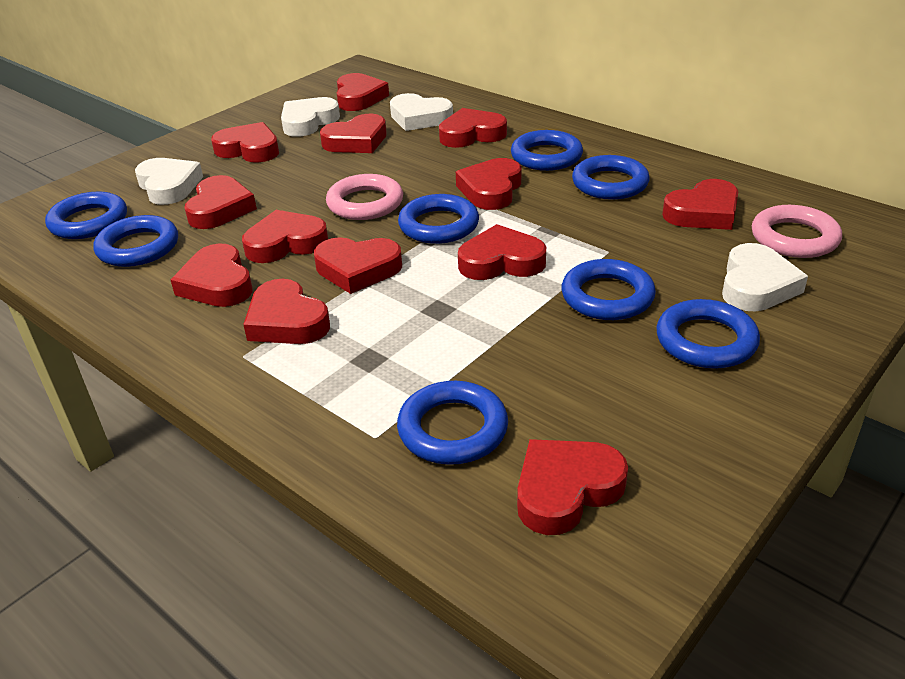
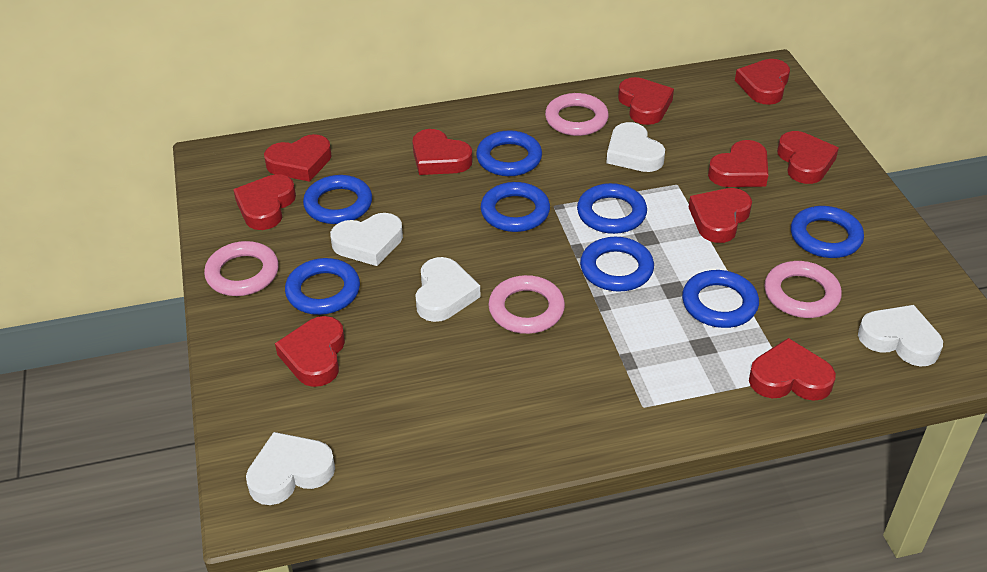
pink ring: 2 -> 4
red heart: 13 -> 10
white heart: 4 -> 5

